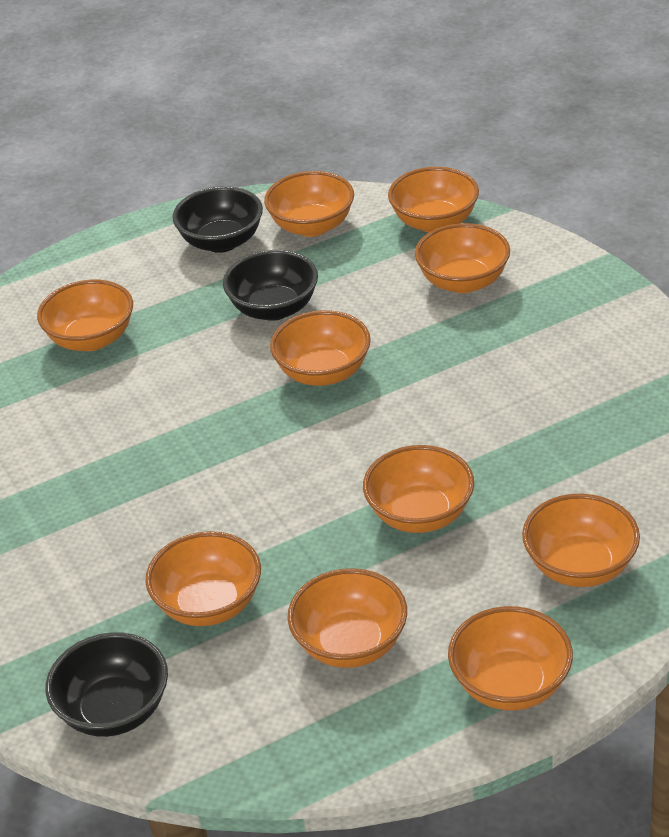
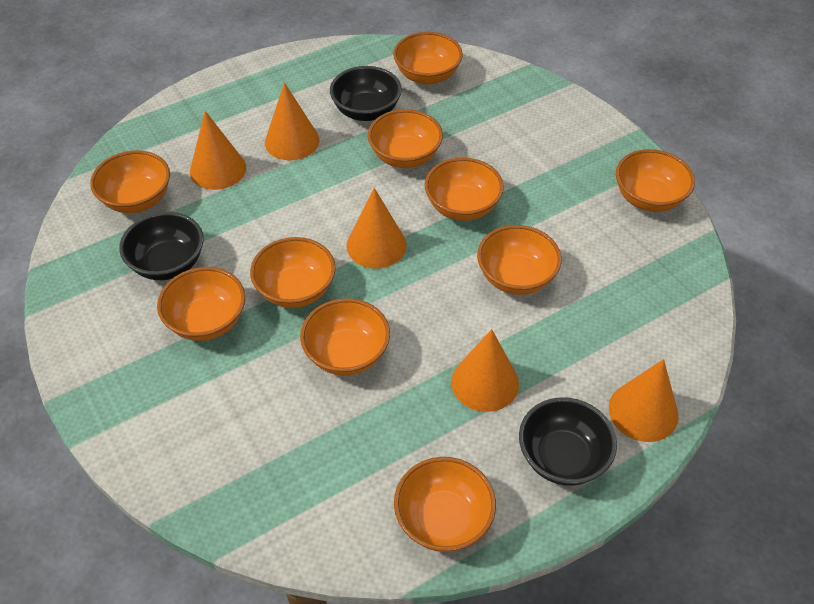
orange cone: 0 -> 5

